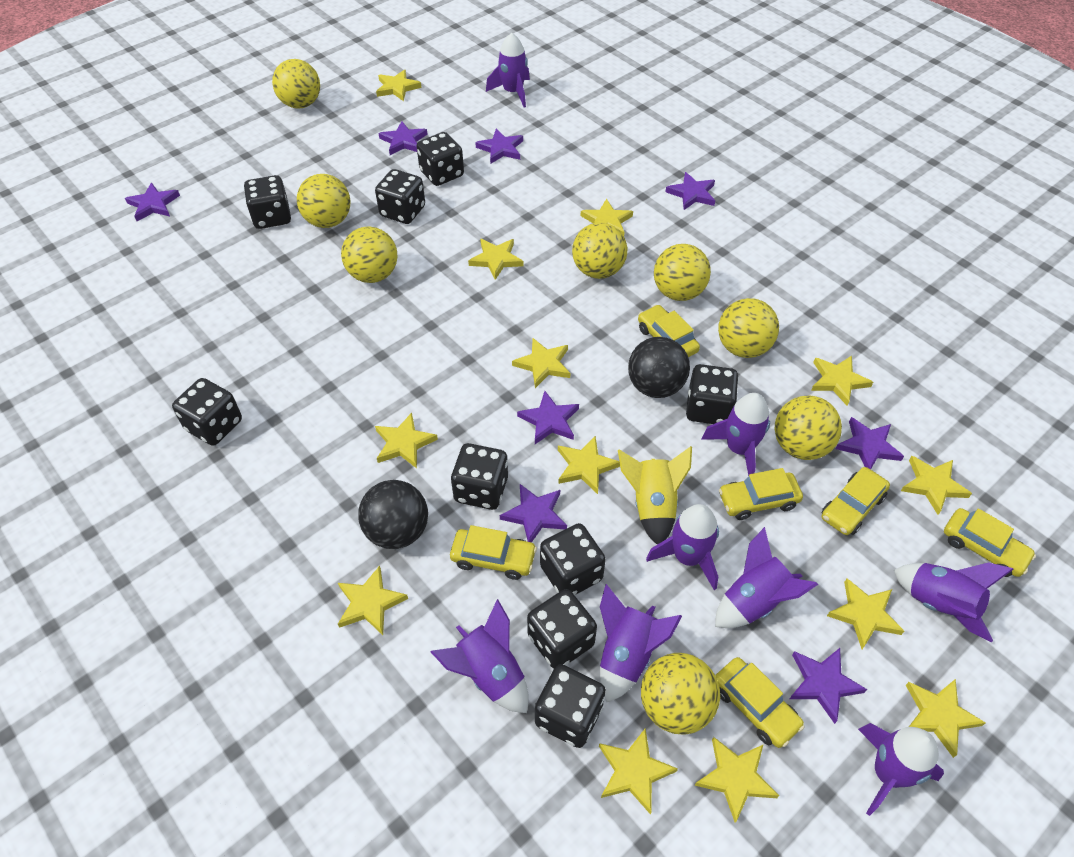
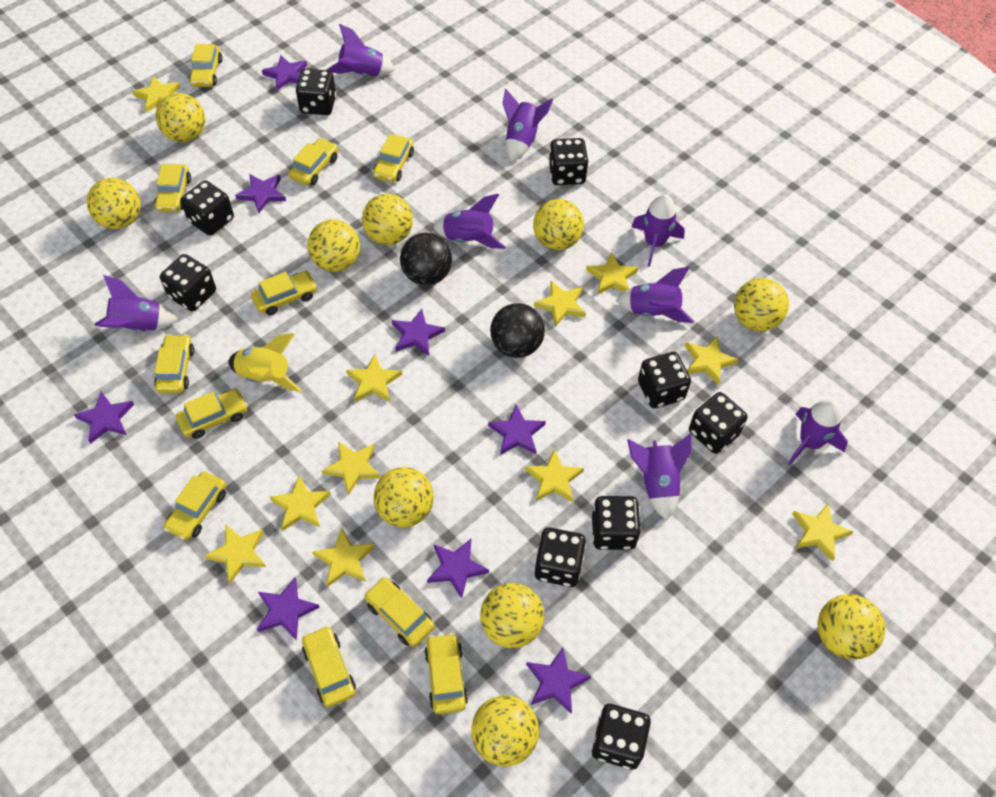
yellow ball: 8 -> 10
yellow car: 6 -> 11
yellow star: 13 -> 11

